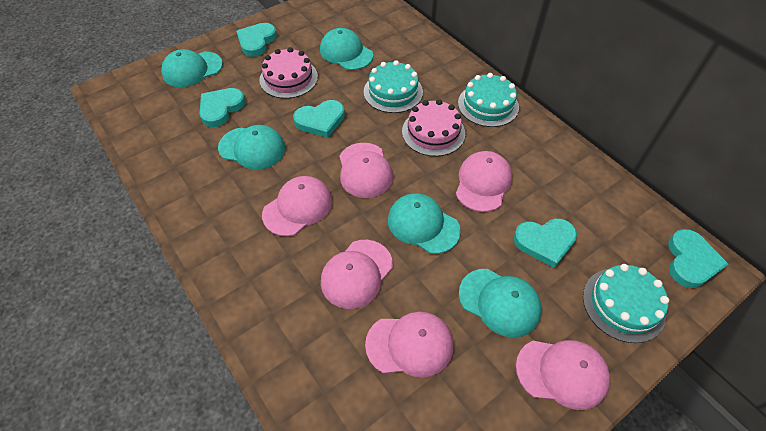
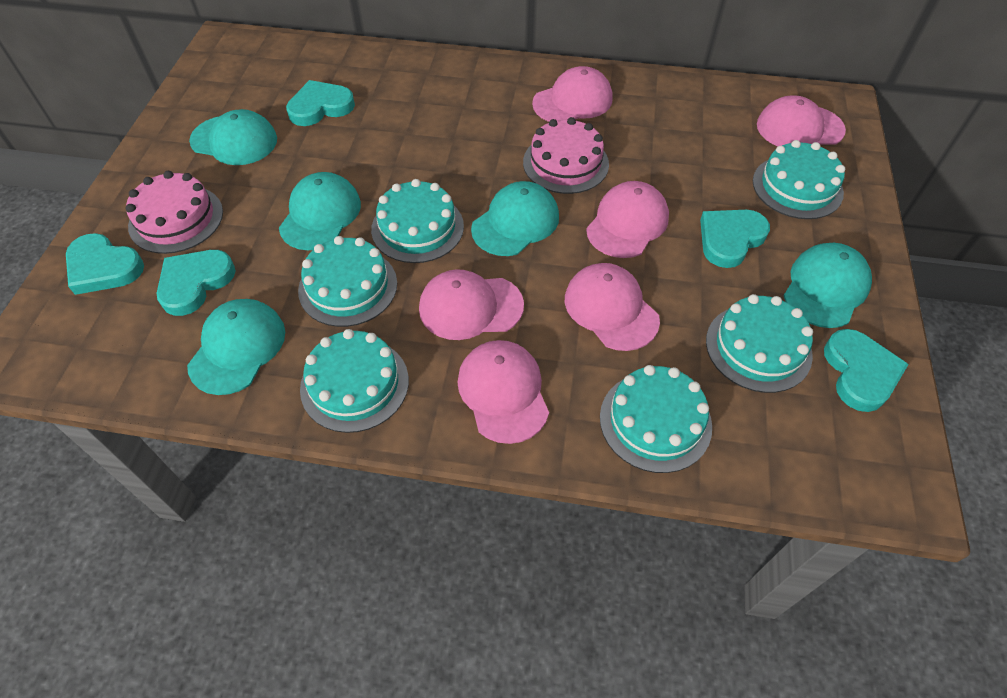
turquoise cake: 3 -> 6

